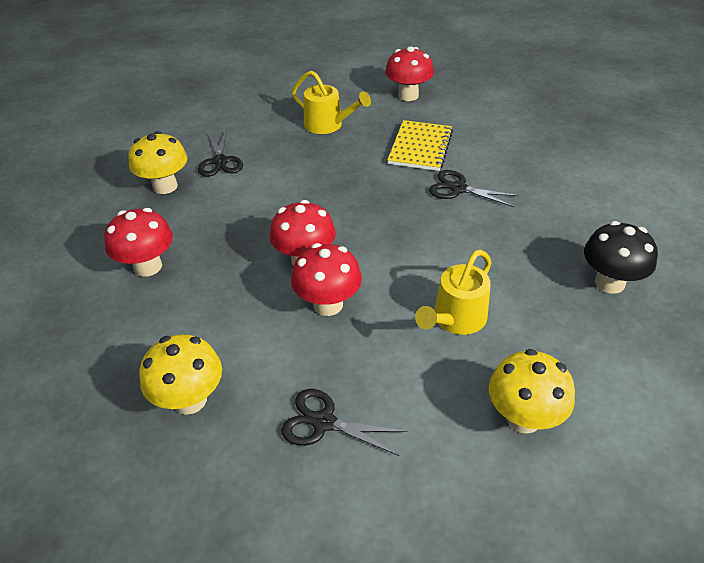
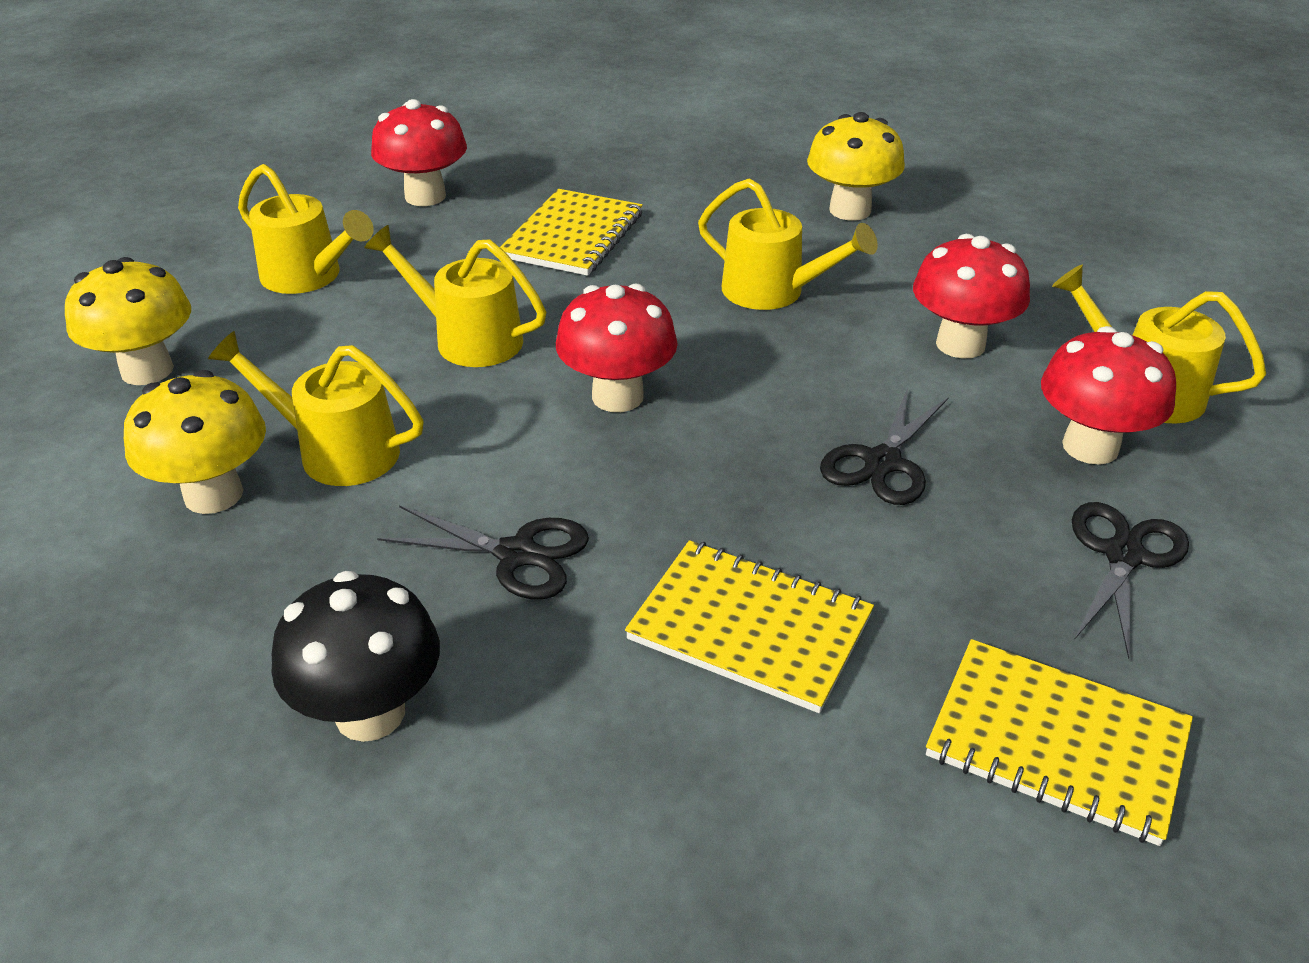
yellow notebook: 1 -> 3
yellow watering can: 2 -> 5

